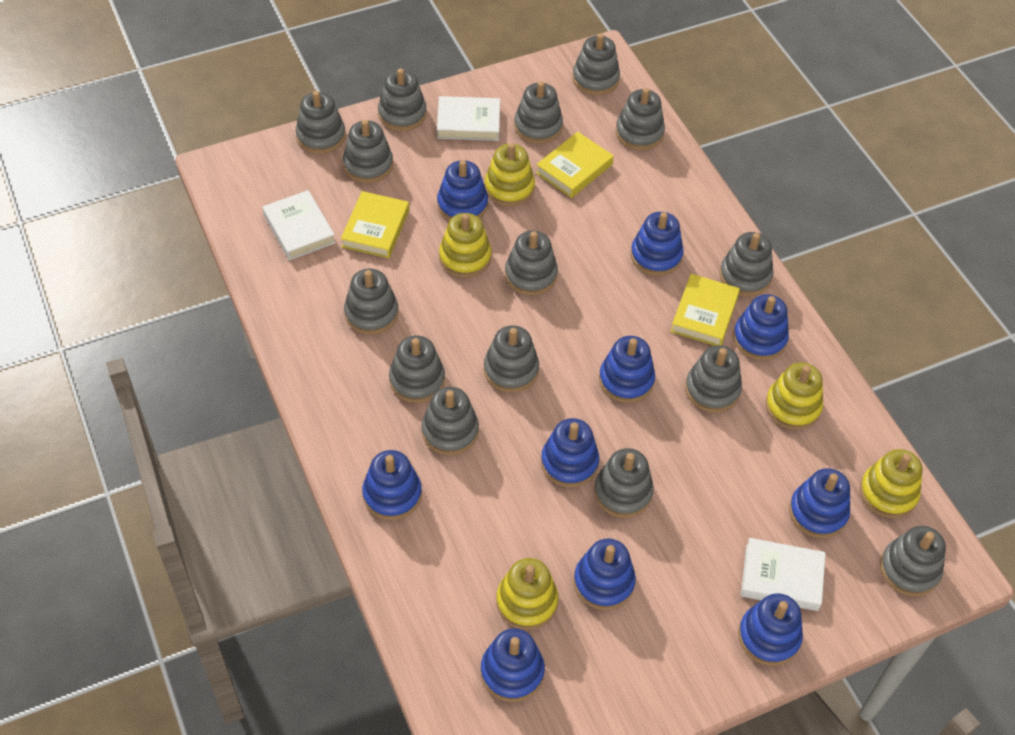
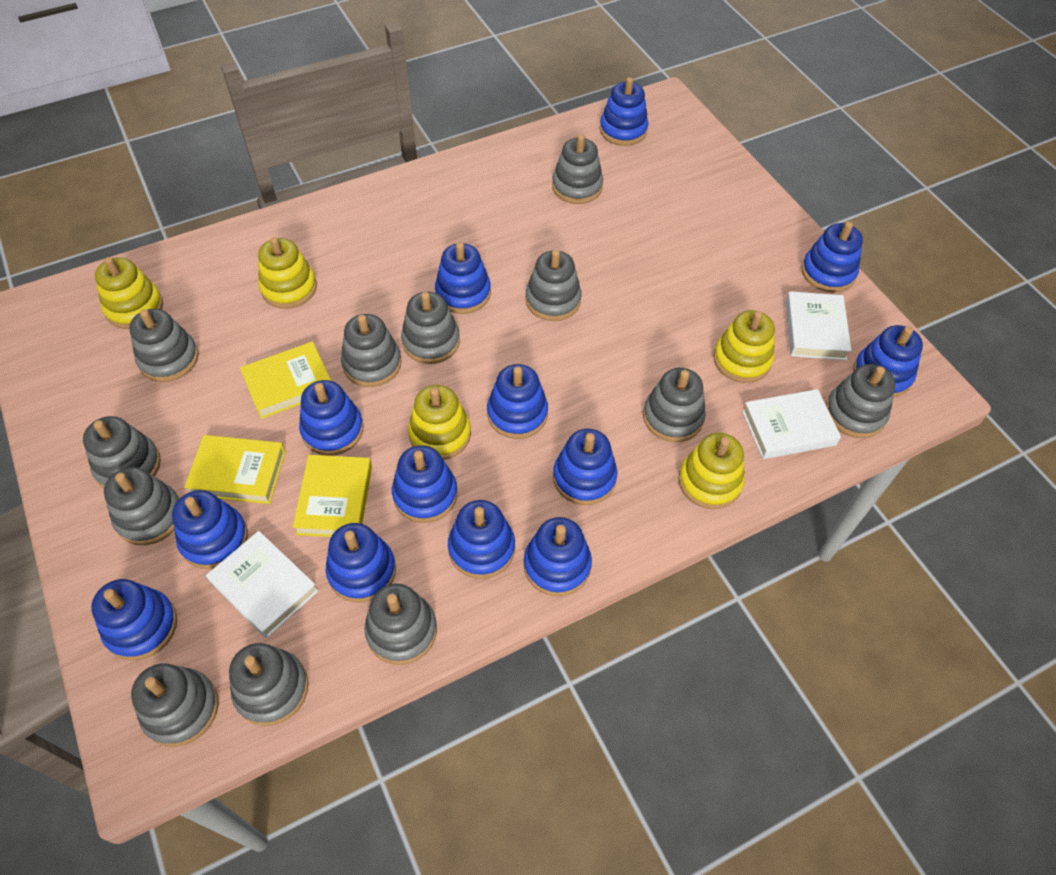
blue stacking toy: 10 -> 13
grey stacking toy: 15 -> 12

